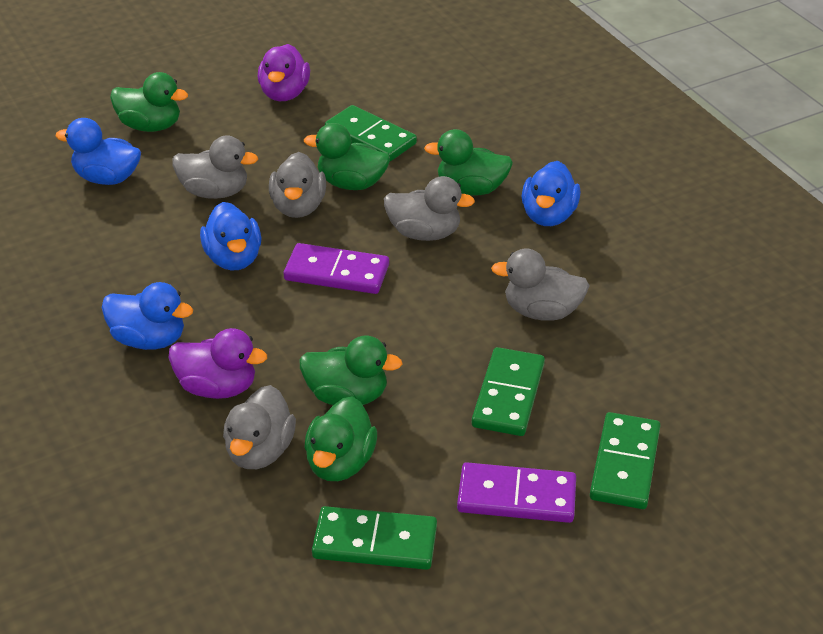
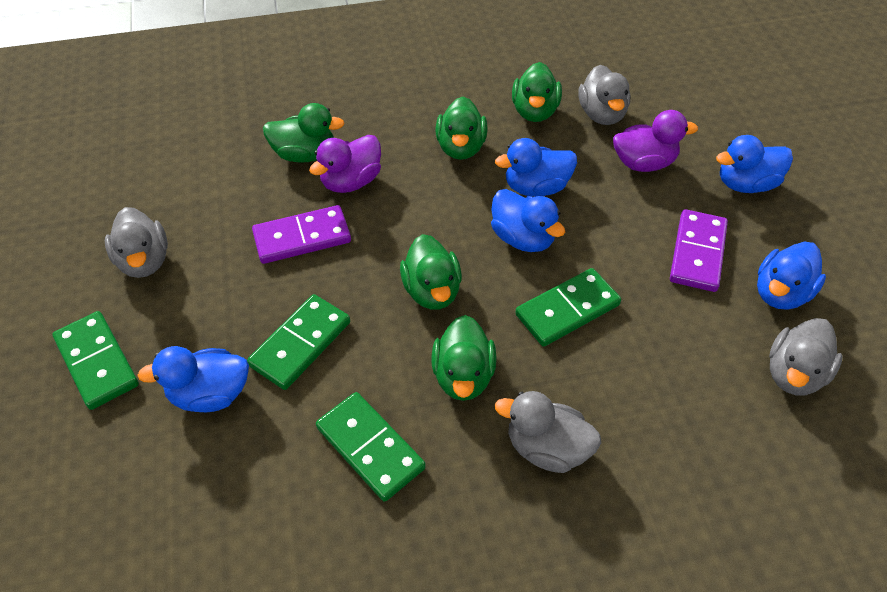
blue duck: 4 -> 5
grey duck: 5 -> 4

